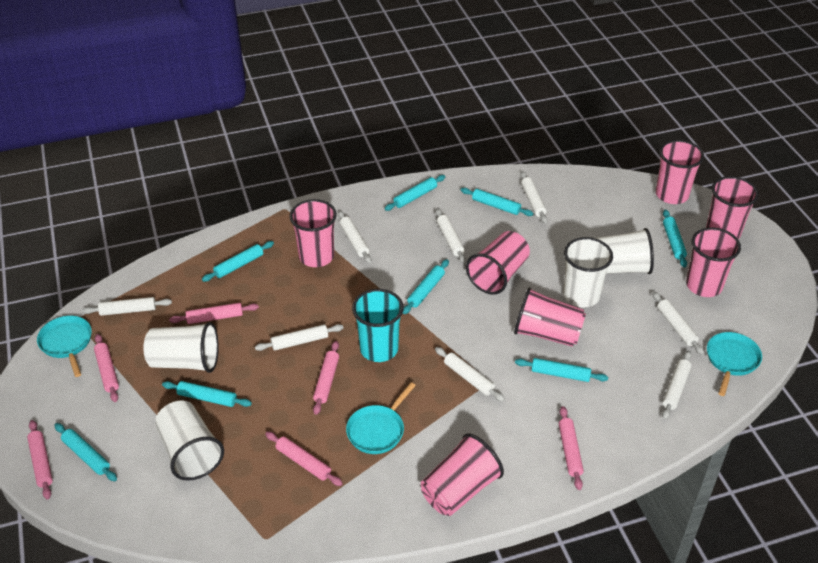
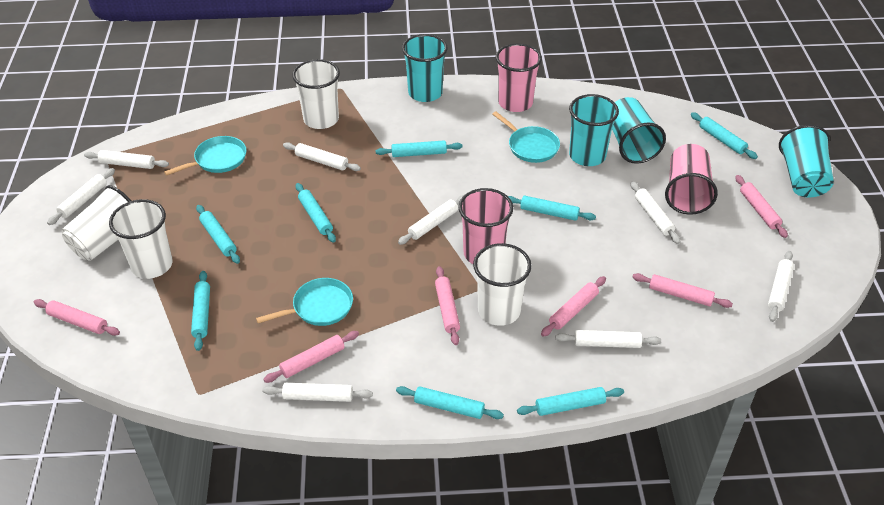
pink cup: 7 -> 3
turquoise cup: 1 -> 4

